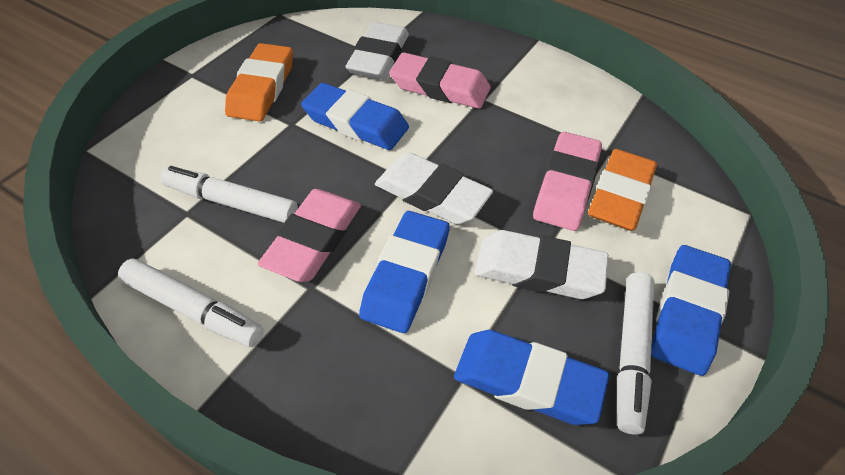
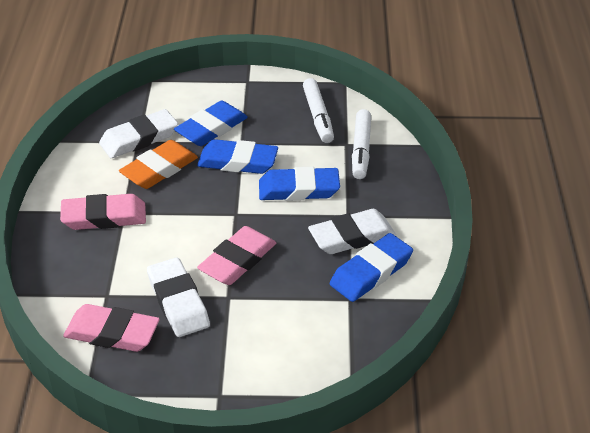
orange eraser: 2 -> 1
white marker: 3 -> 2

